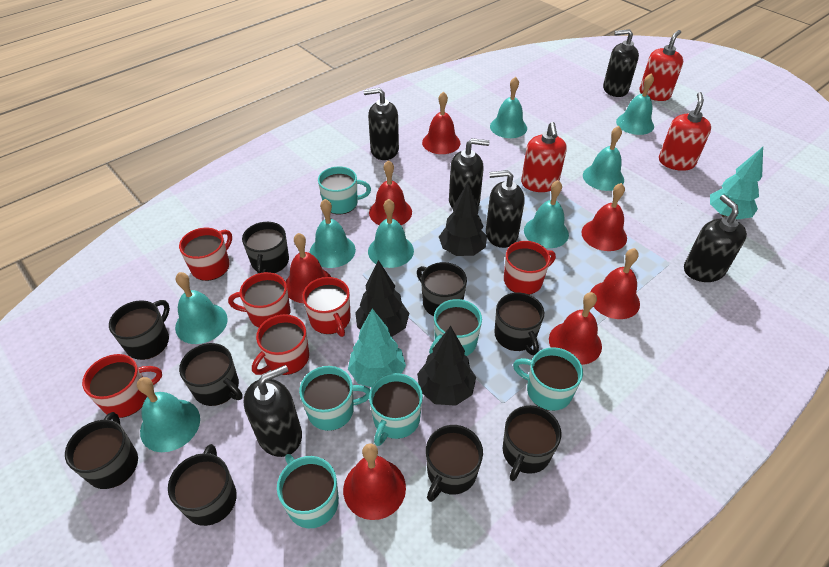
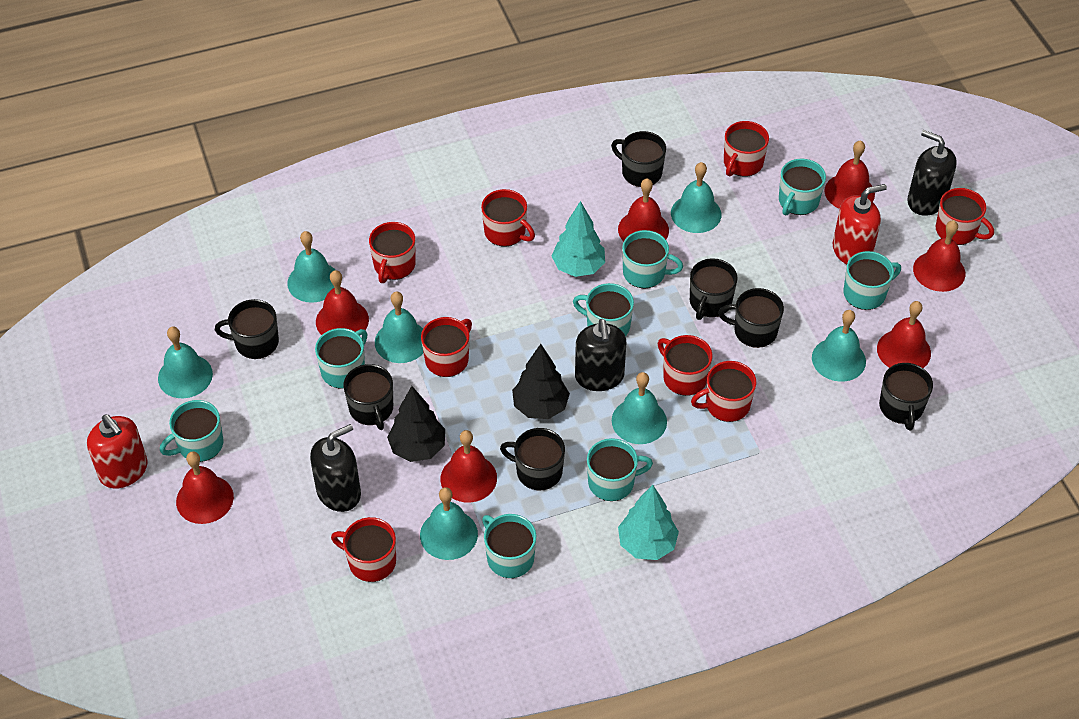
black mug: 9 -> 7
black soap dispenser: 6 -> 3
black tree: 3 -> 2
red mug: 6 -> 8
red soap dispenser: 3 -> 2
turquoise bell: 8 -> 7
turquoise mug: 6 -> 8

